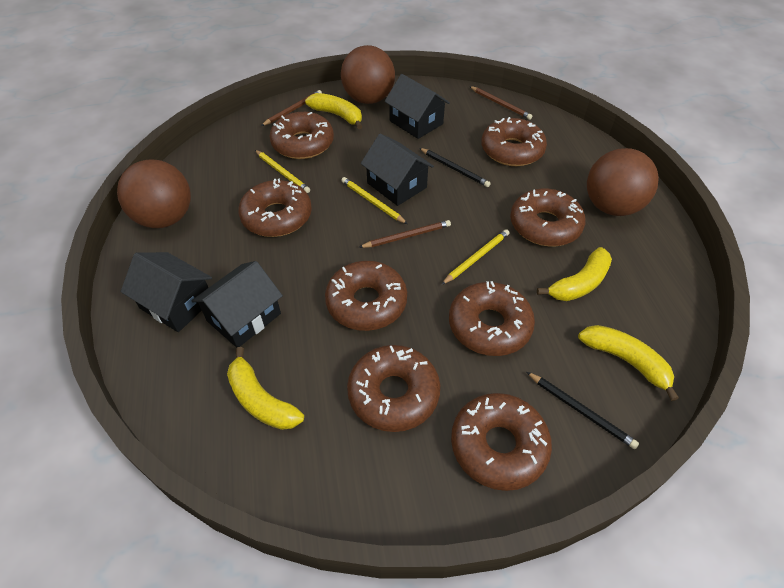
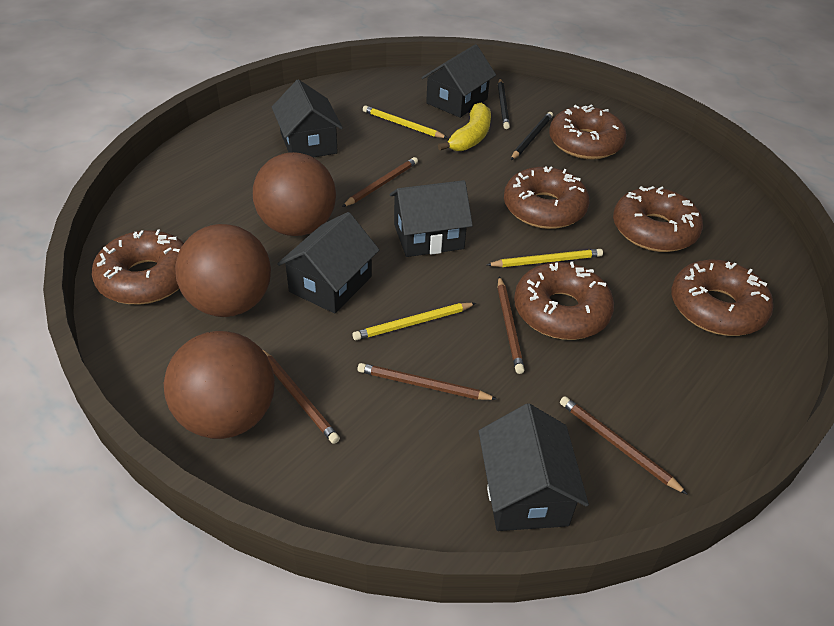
black house: 4 -> 5
brown donut: 8 -> 6
brown pencil: 3 -> 5
yellow banana: 4 -> 1

